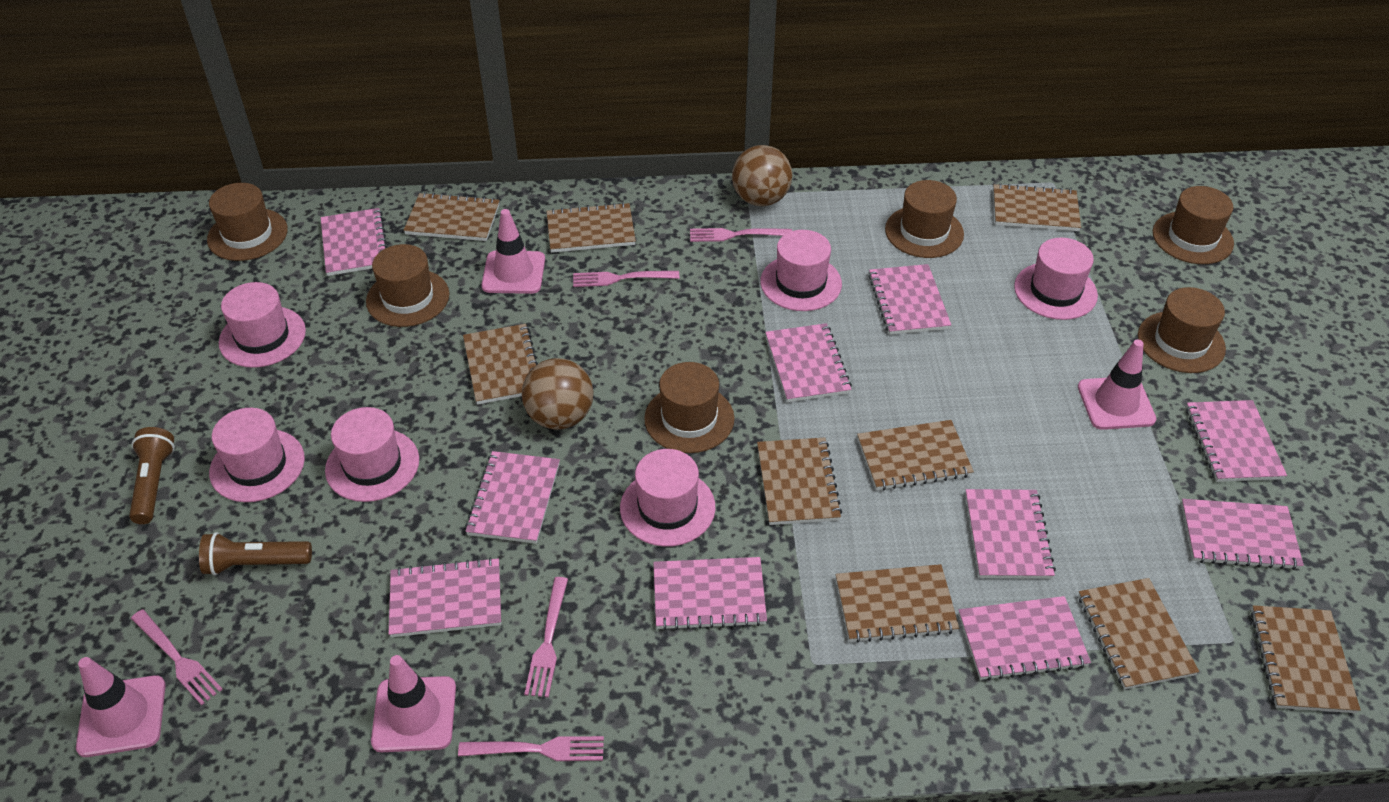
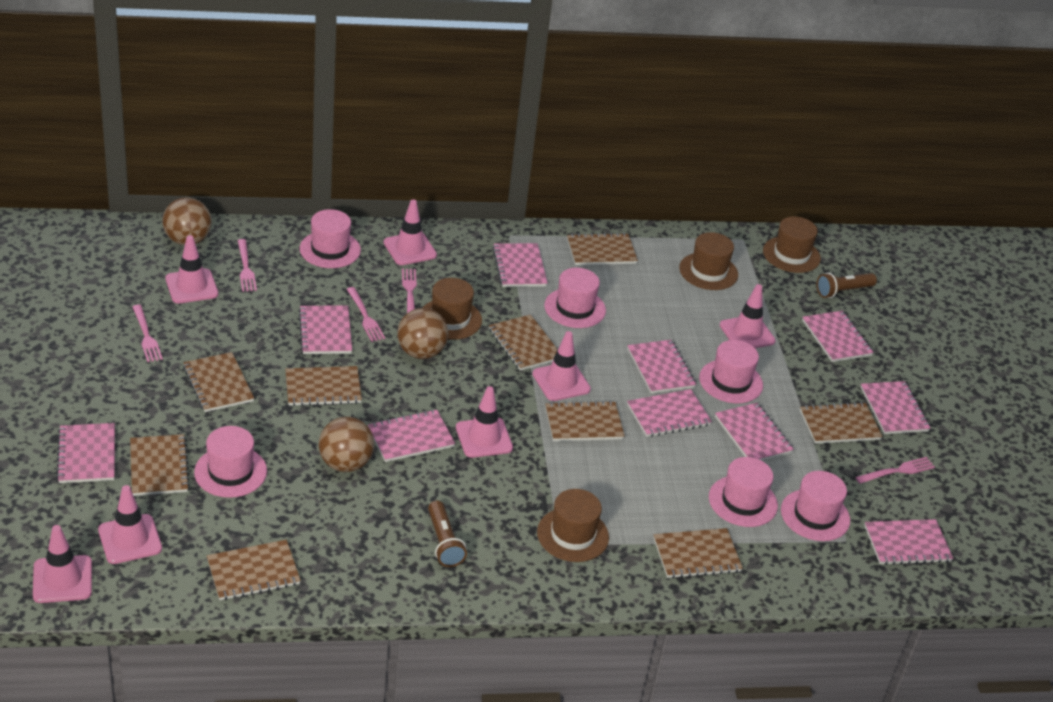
brown ball: 2 -> 3
brown hat: 6 -> 4
pink traffic cone: 4 -> 7

